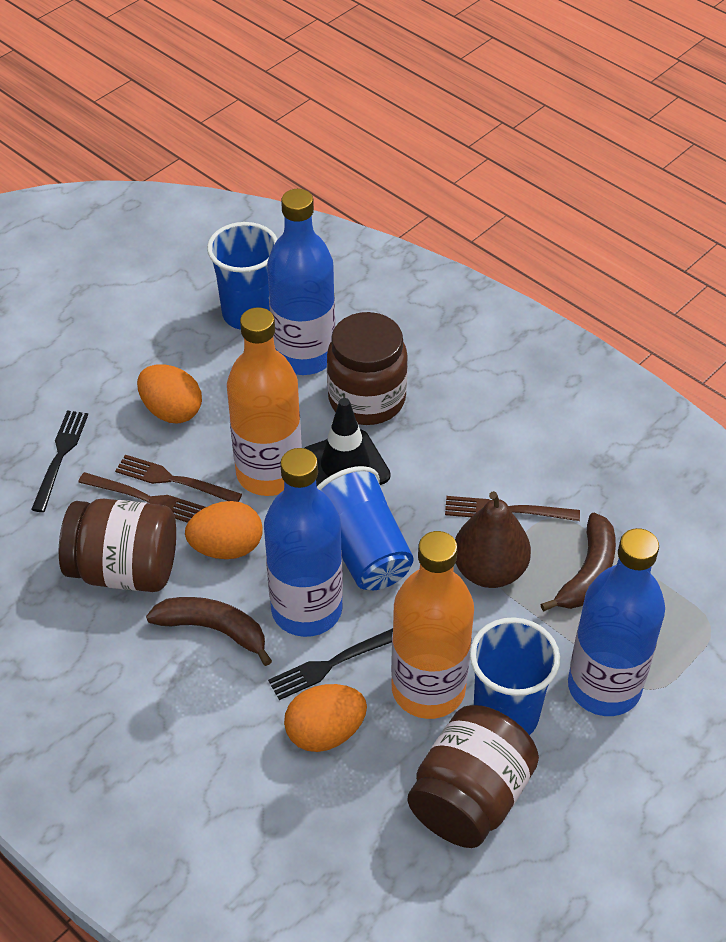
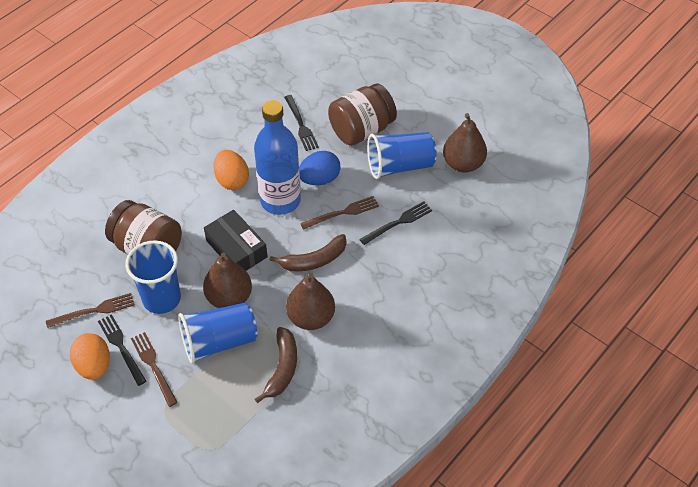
black box: 0 -> 1
black fork: 2 -> 3
black traffic cone: 1 -> 0
blue bottle: 3 -> 1
blue egg: 0 -> 1
brown jar: 3 -> 2
brown pear: 1 -> 3
orange bottle: 2 -> 0
orange egg: 3 -> 2

